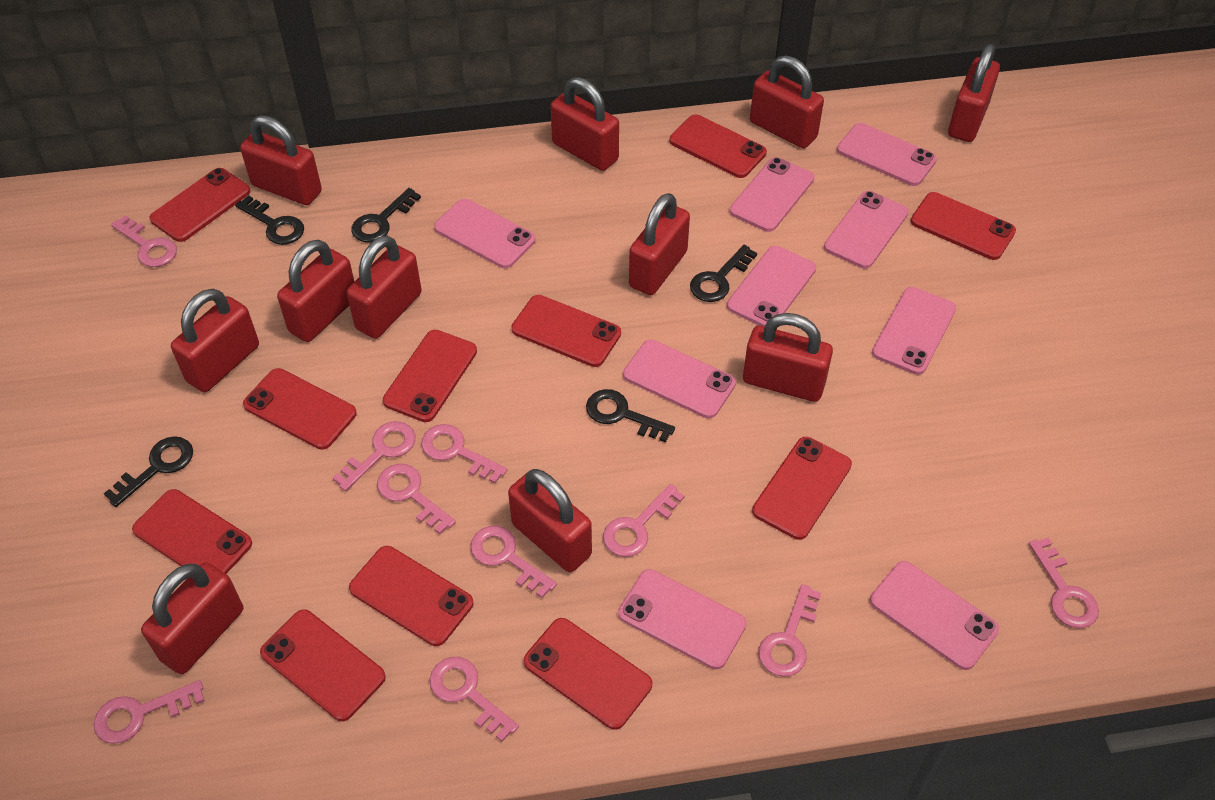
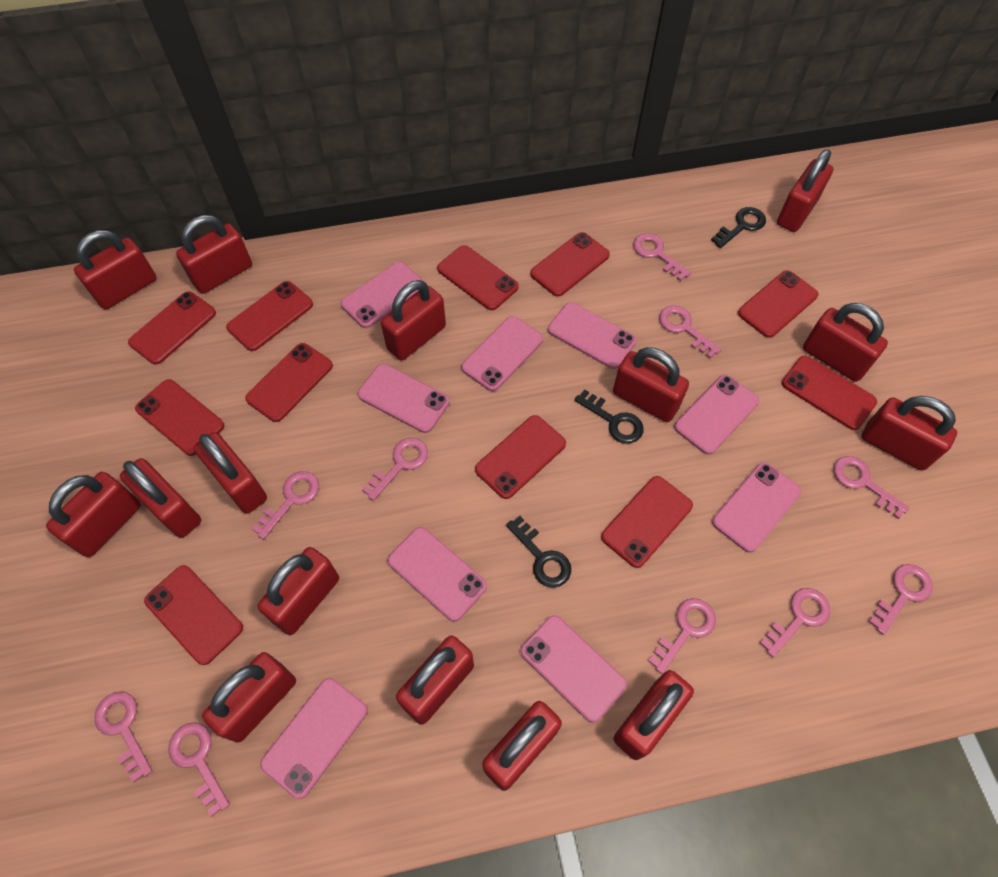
black key: 5 -> 3
red padlock: 11 -> 15

